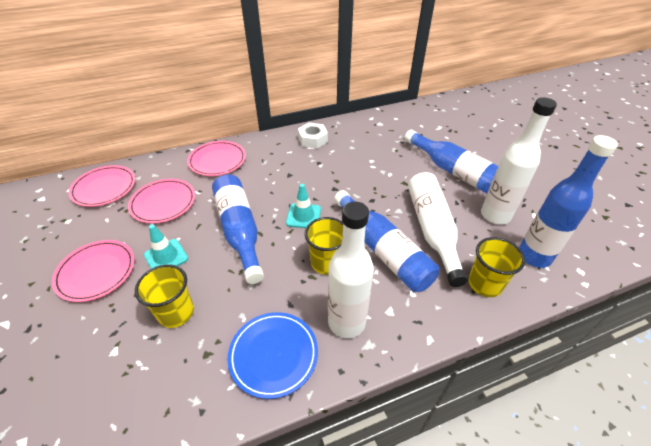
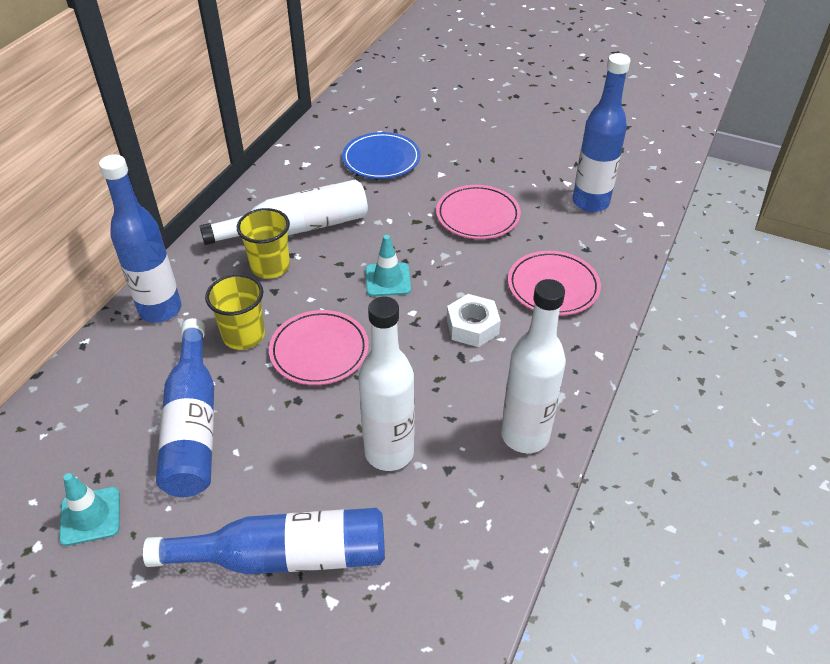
pink plate: 4 -> 3
yellow cup: 3 -> 2

